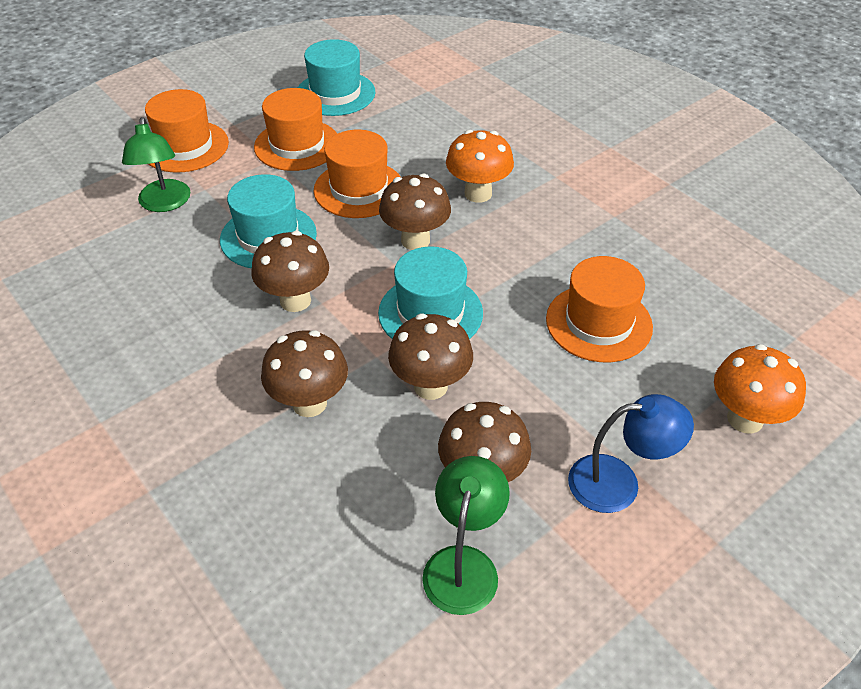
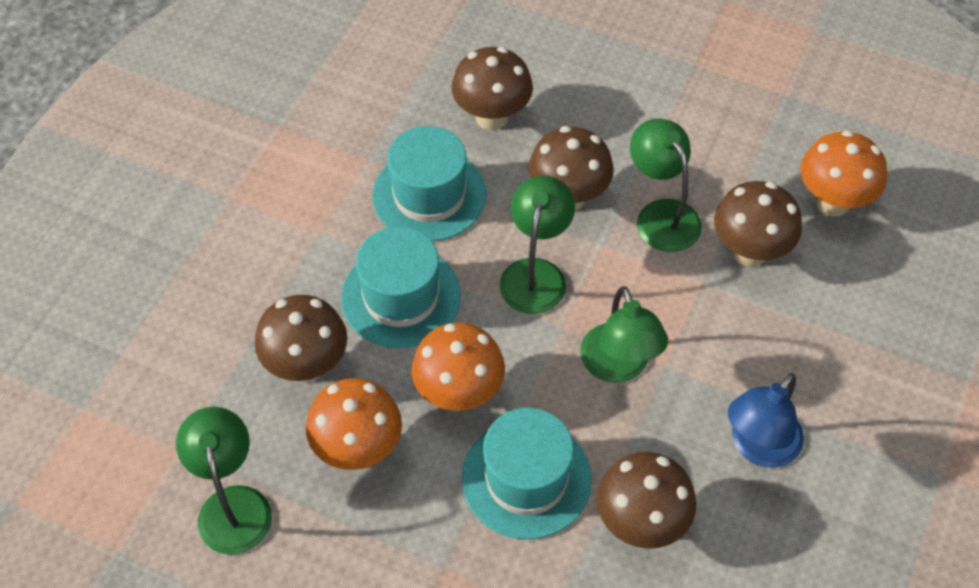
green lamp: 2 -> 4
orange hat: 4 -> 0
orange mushroom: 2 -> 3

